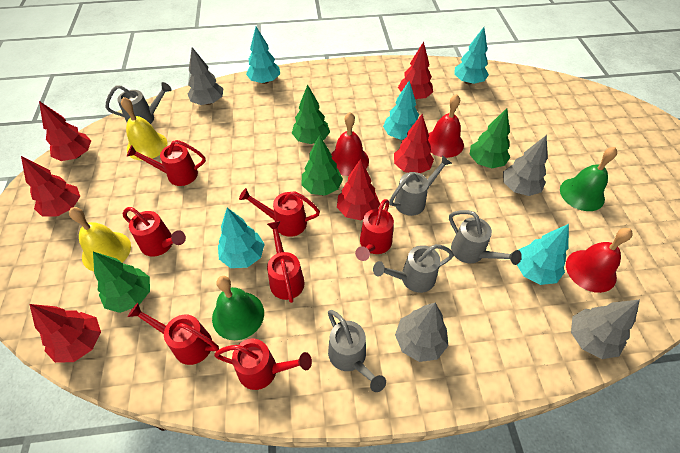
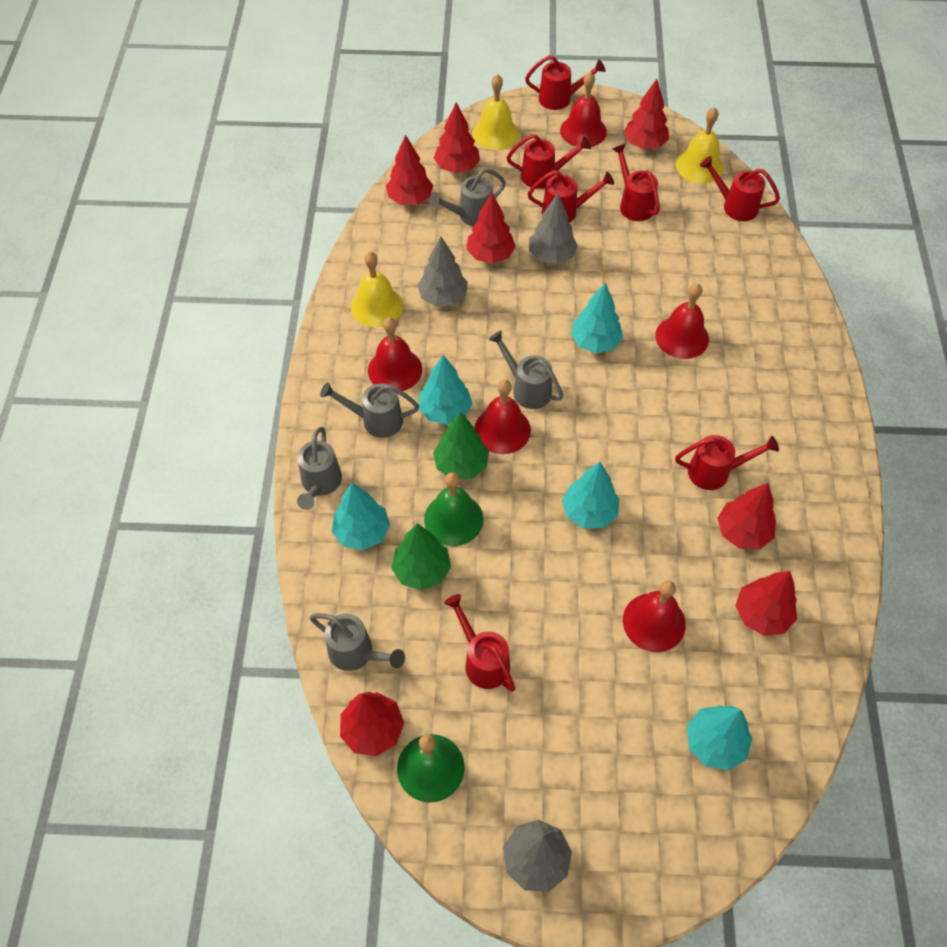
green tree: 4 -> 2
grey tree: 4 -> 3
red bell: 3 -> 5
red tree: 6 -> 7
yellow bell: 2 -> 3

